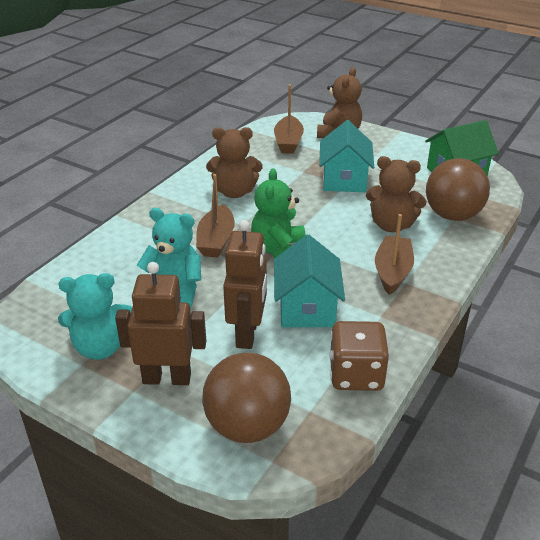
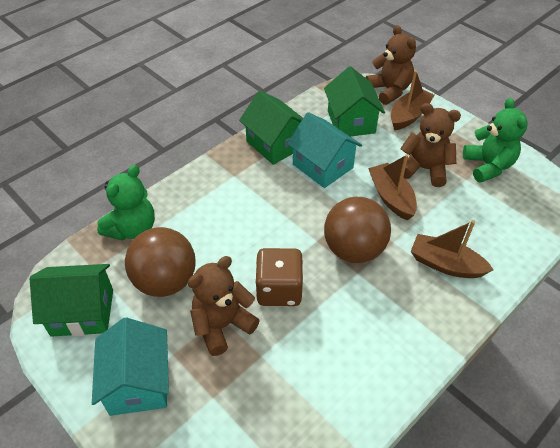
brown robot: 2 -> 0
green house: 1 -> 3
green teddy bear: 1 -> 2
turquoise teddy bear: 2 -> 0

